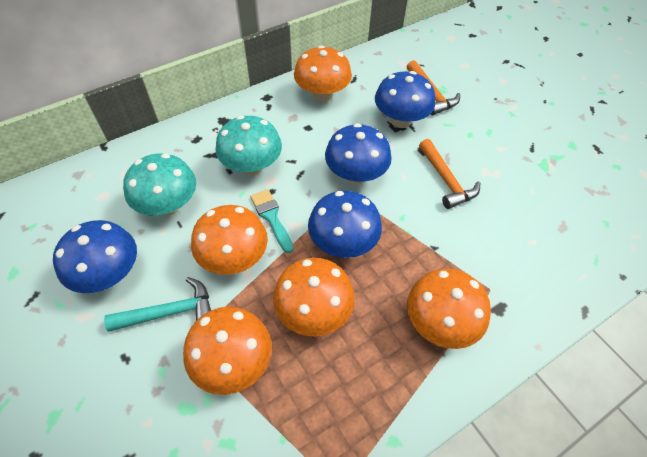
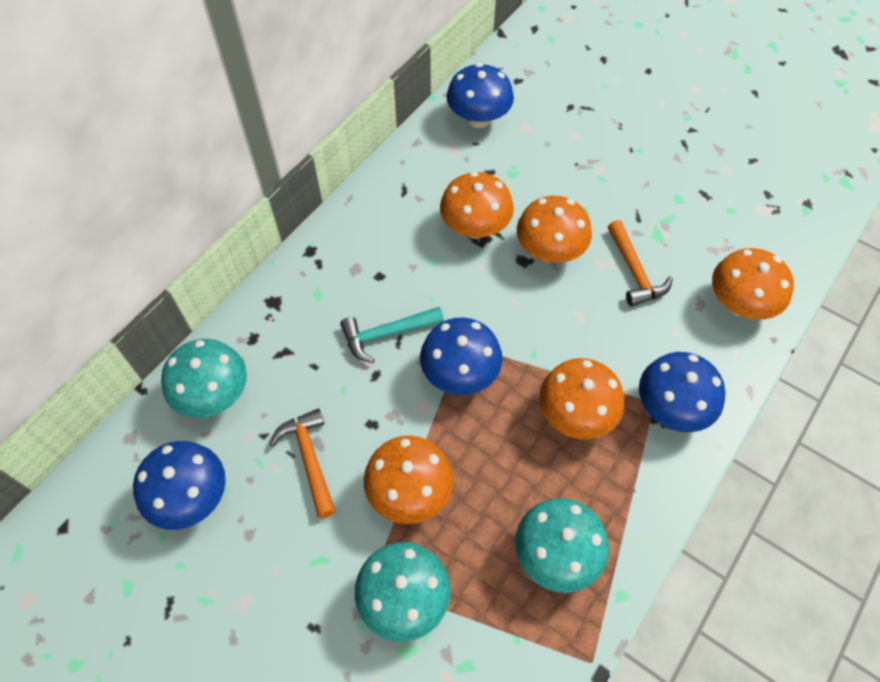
turquoise brush: 1 -> 0
turquoise mushroom: 2 -> 3

